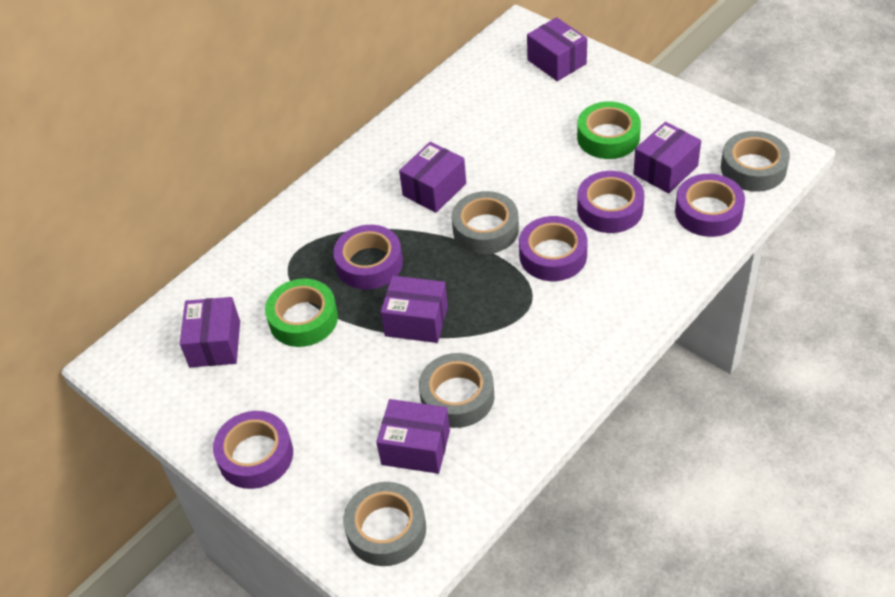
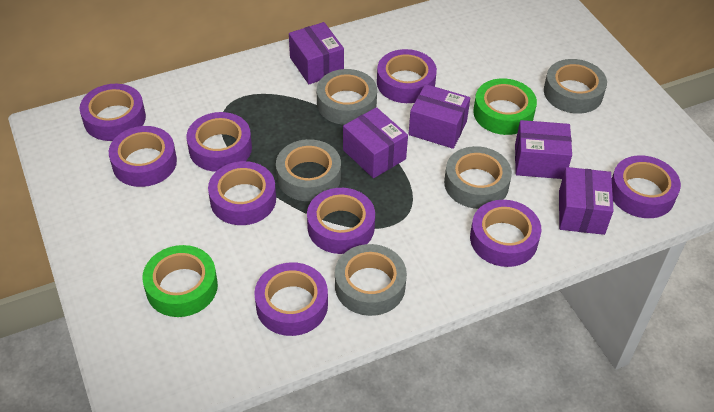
grey tape: 4 -> 5
purple box: 6 -> 5
purple tape: 5 -> 9

